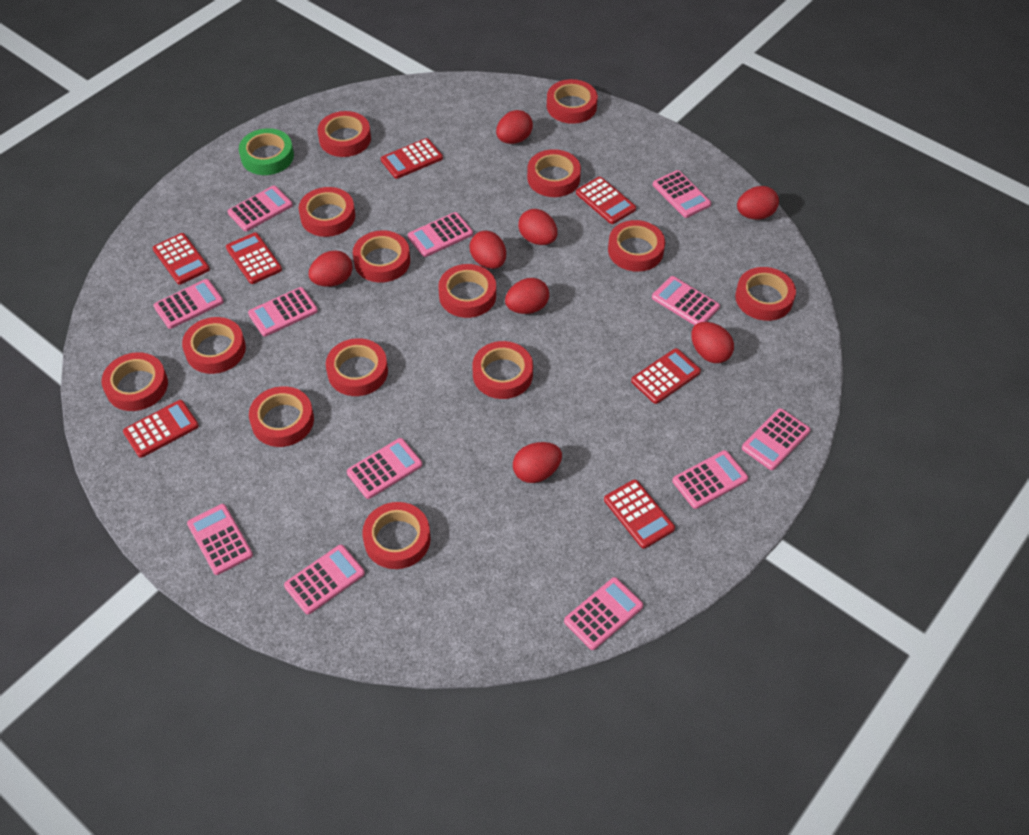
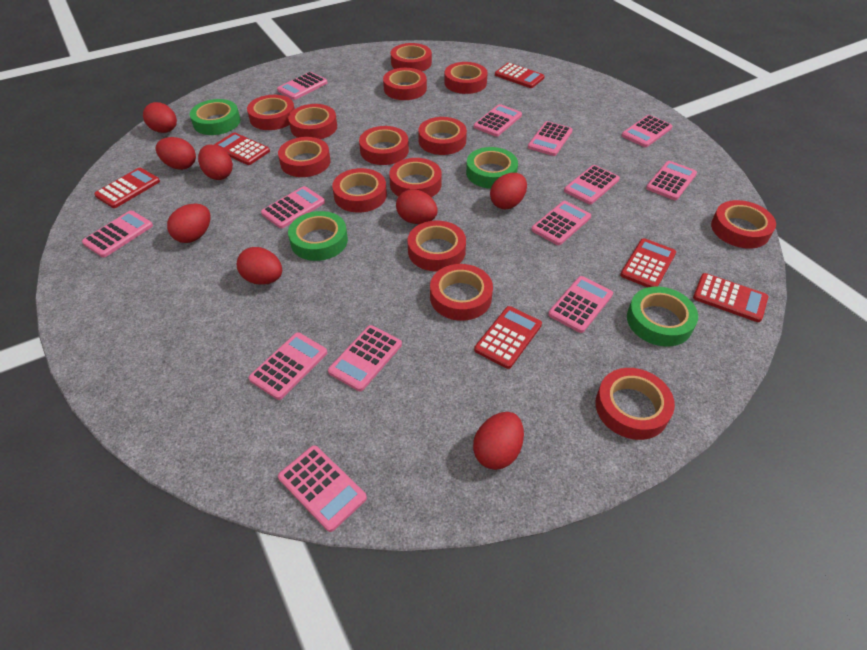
green tape: 1 -> 4
pink calculator: 12 -> 13
red calculator: 7 -> 6

